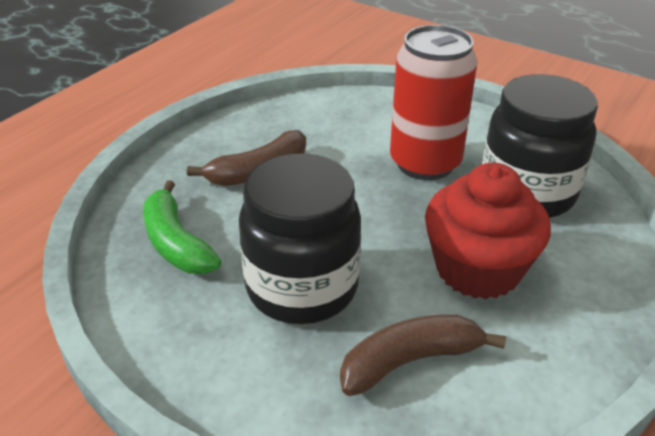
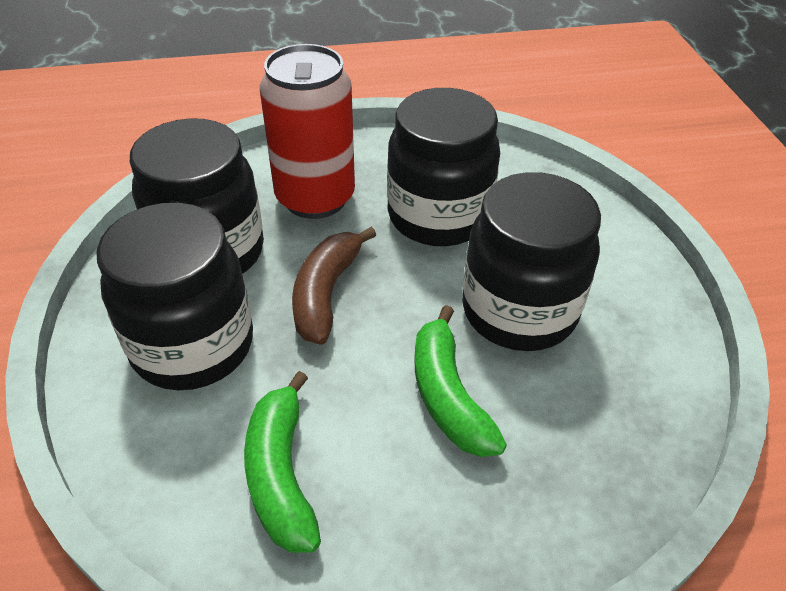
black jar: 2 -> 4
brown banana: 2 -> 1
green banana: 1 -> 2
red cupcake: 1 -> 0

